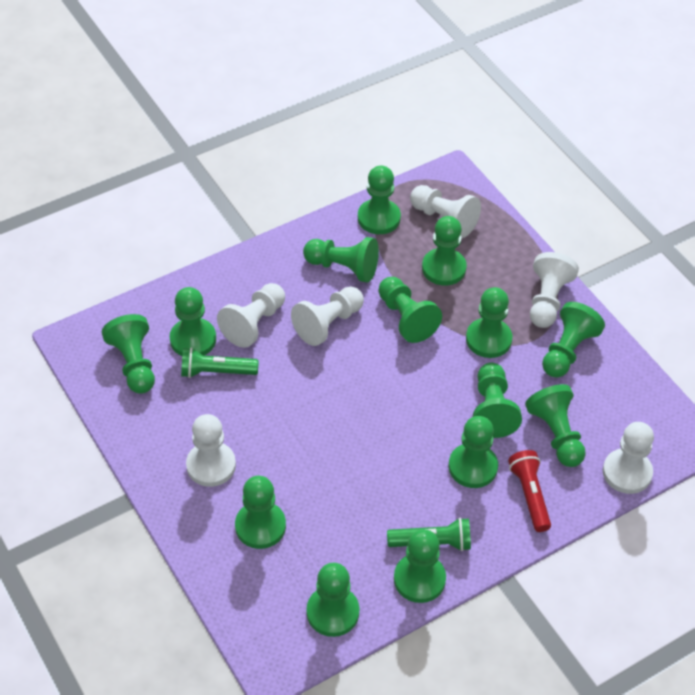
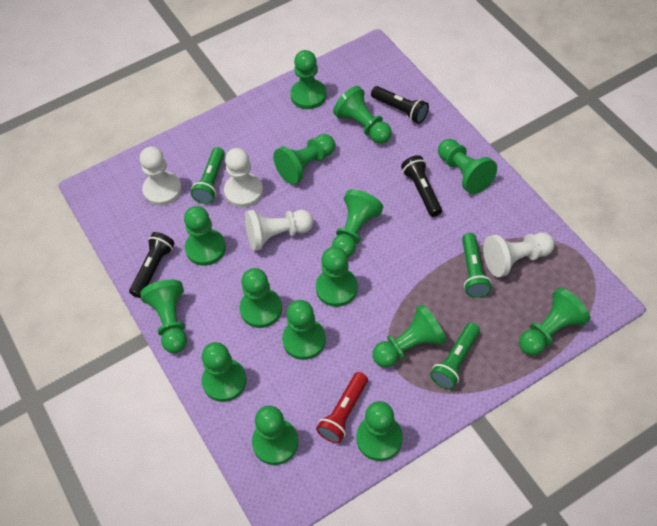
black flashlight: 0 -> 3
green flashlight: 2 -> 3
green pawn: 14 -> 15
white pawn: 6 -> 4

